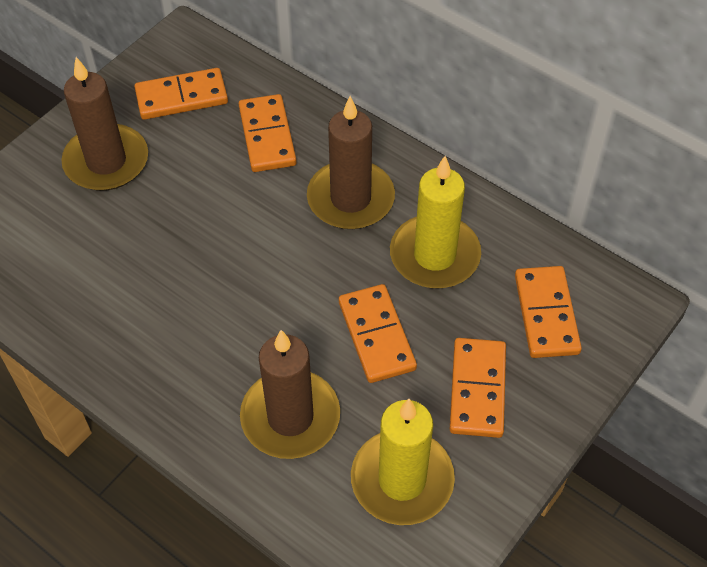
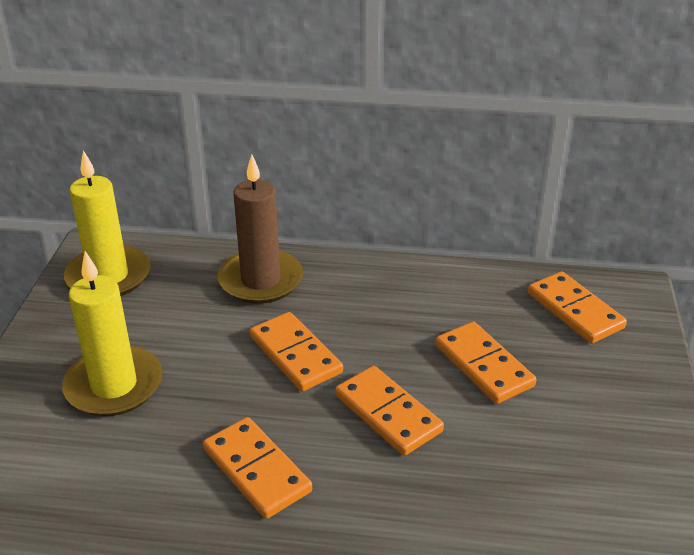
brown candle: 3 -> 1

